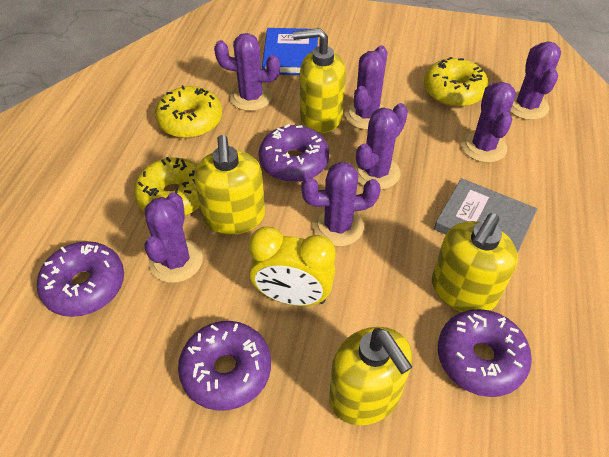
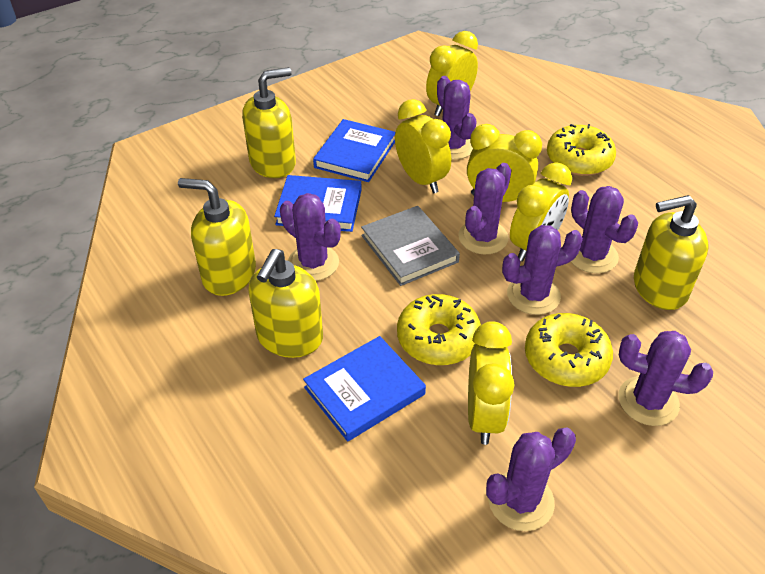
blue book: 1 -> 3
purple donut: 4 -> 0
yellow clock: 1 -> 5

